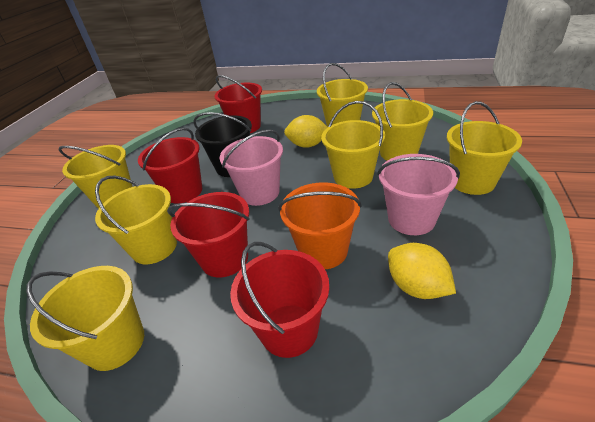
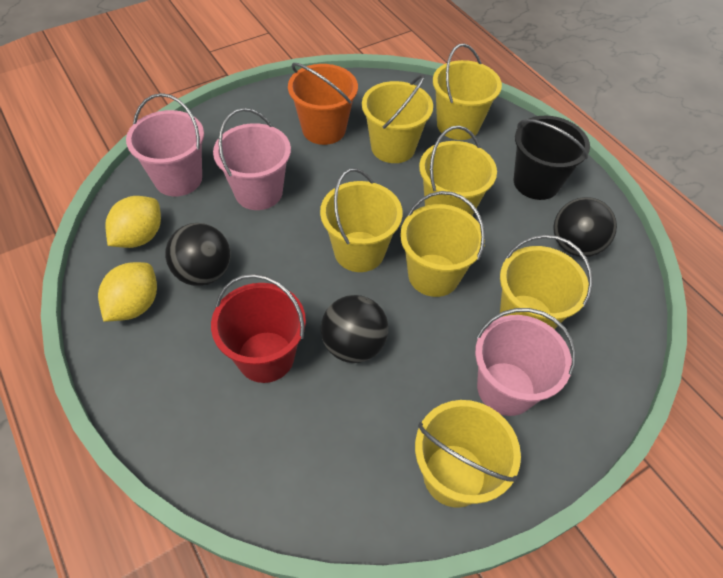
black ball: 0 -> 3
pink bucket: 2 -> 3
red bucket: 4 -> 1

